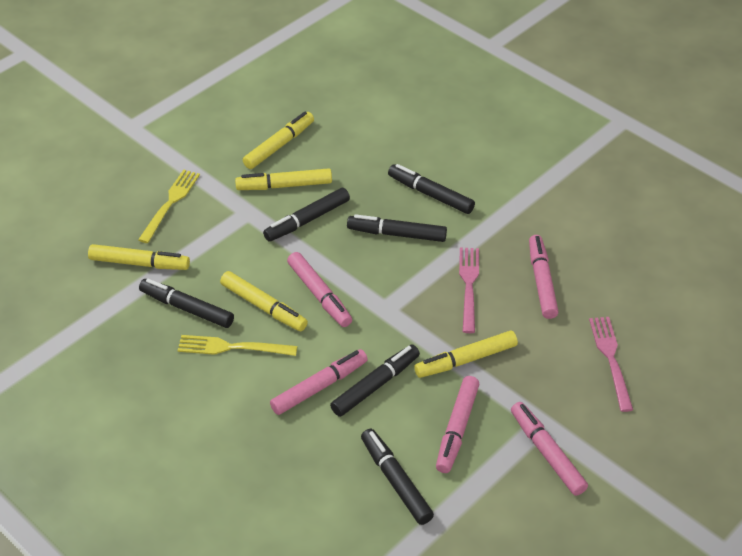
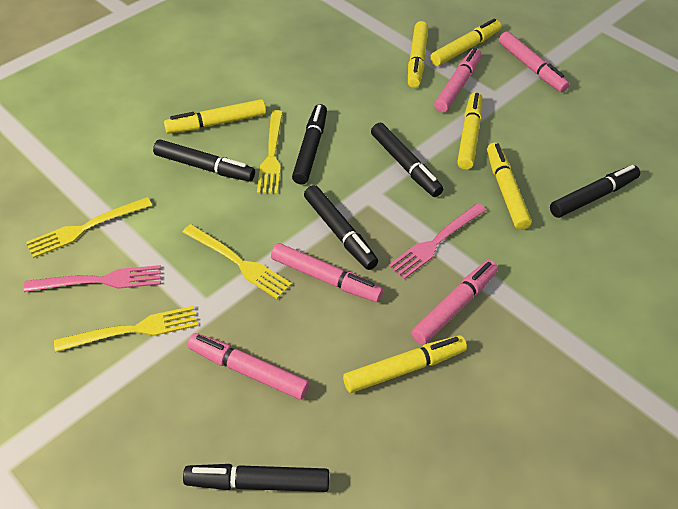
yellow fork: 2 -> 4
yellow marker: 5 -> 6

